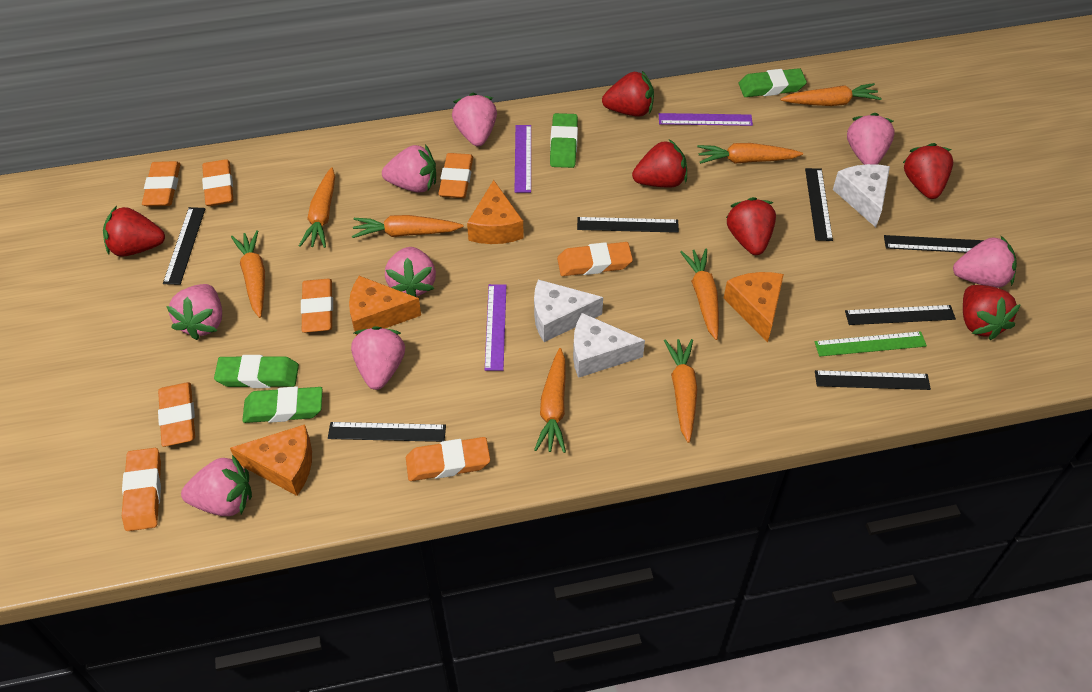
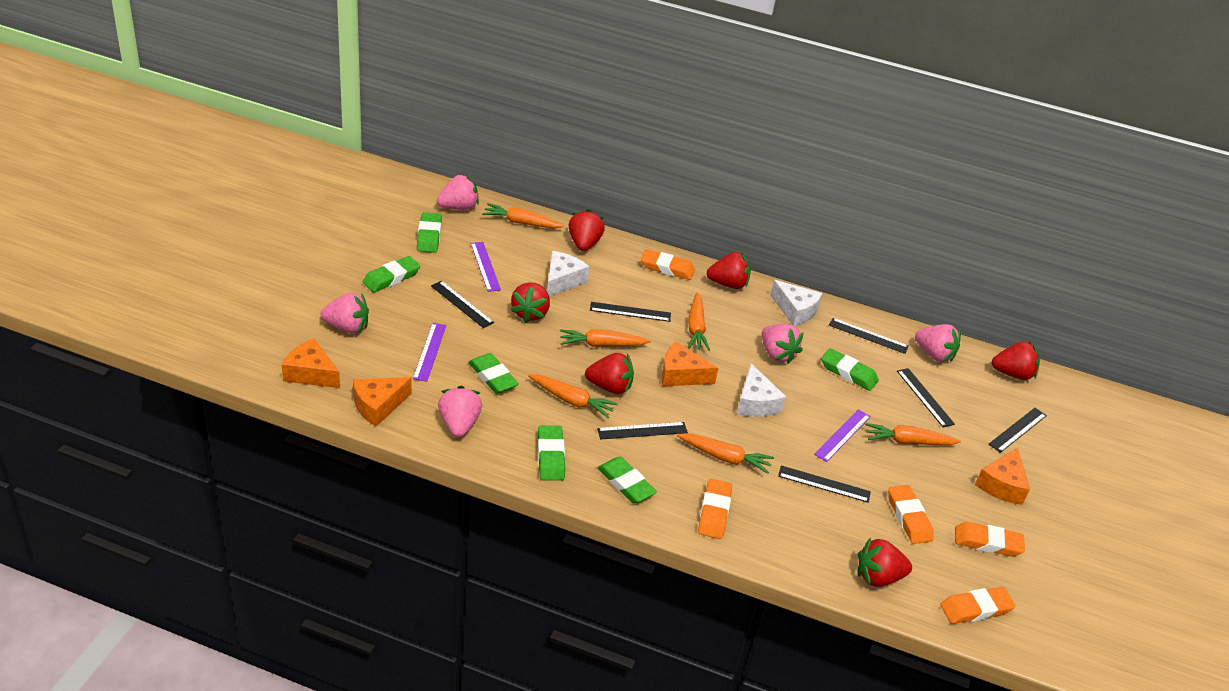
green eraser: 4 -> 6
green ruler: 1 -> 0
orange carrot: 8 -> 6
orange eraser: 8 -> 5
pink strawberry: 8 -> 5

